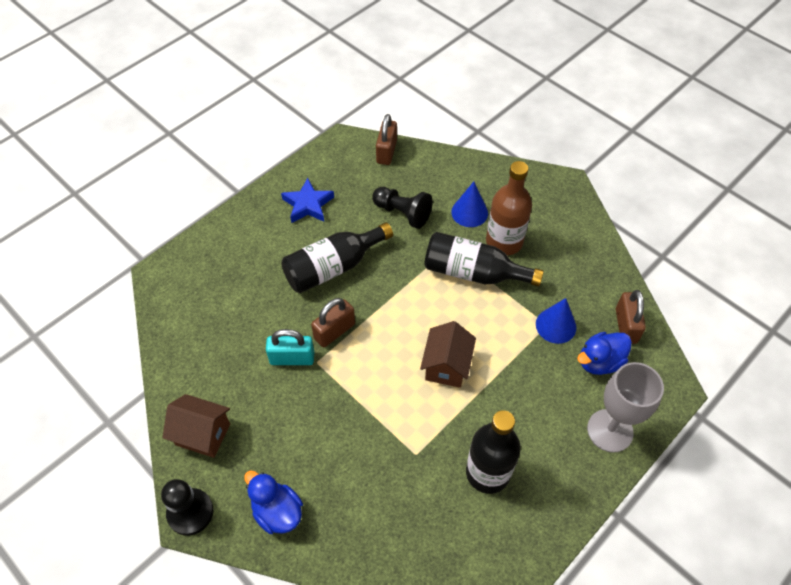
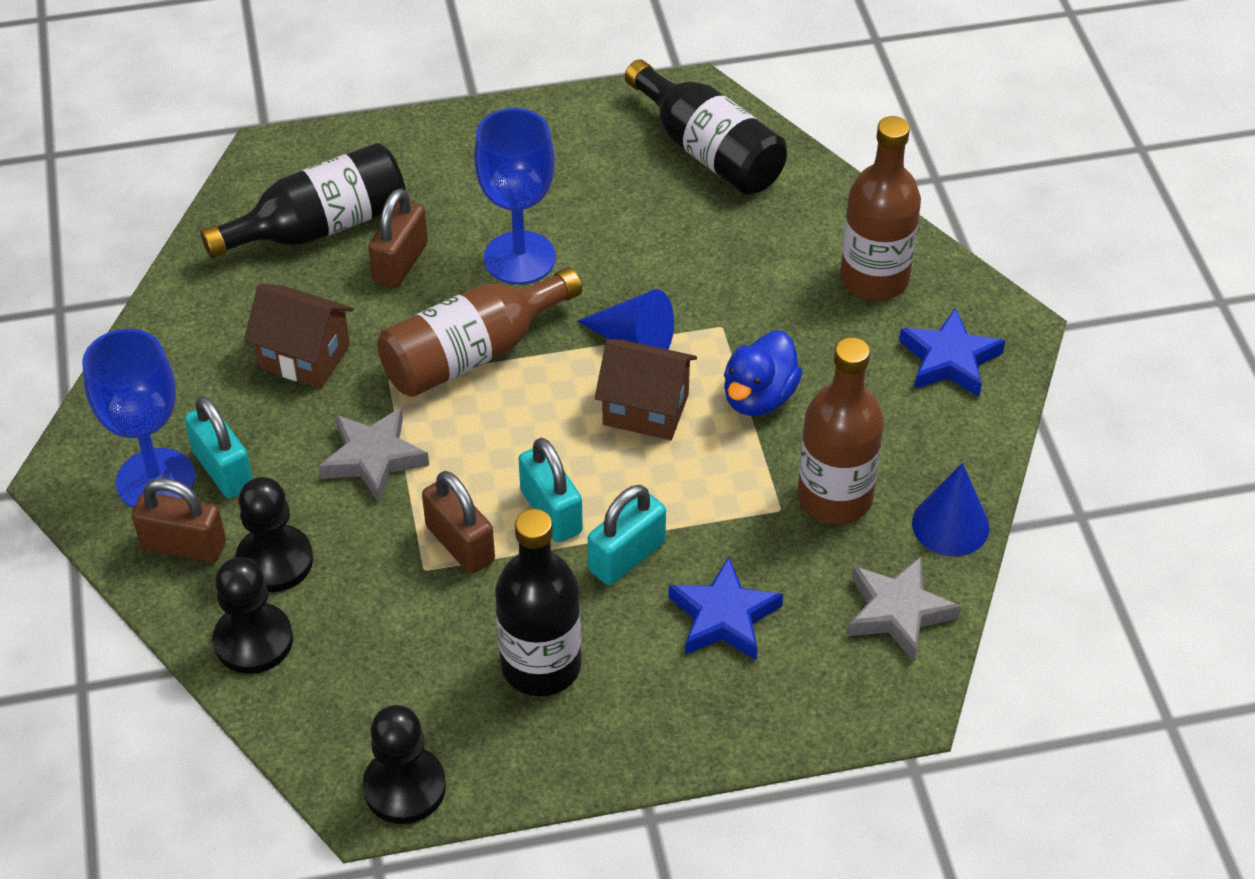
black pawn: 2 -> 3
blue duck: 2 -> 1
blue goblet: 0 -> 2
blue star: 1 -> 2
brown bottle: 1 -> 3
grey goblet: 1 -> 0
grey star: 0 -> 2
turquoise padlock: 1 -> 3

